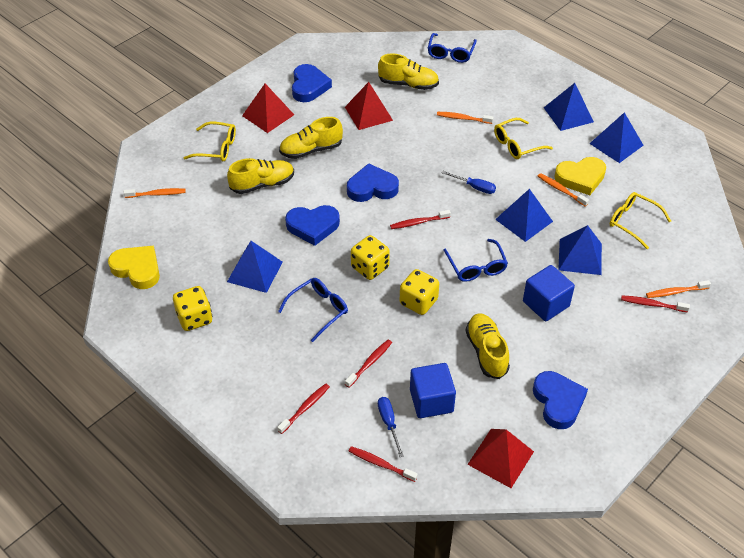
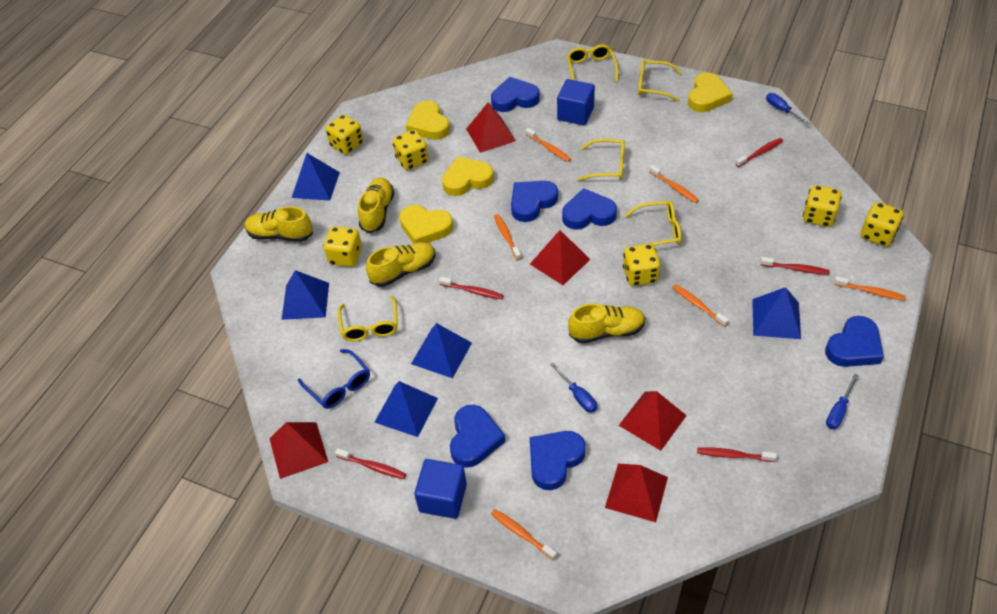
blue glasses: 3 -> 1
blue heart: 4 -> 6
blue screwdriver: 2 -> 3
orange toothbrush: 4 -> 6
red pyramid: 3 -> 5
yellow dice: 3 -> 6
yellow glasses: 3 -> 5
yellow heart: 2 -> 4

